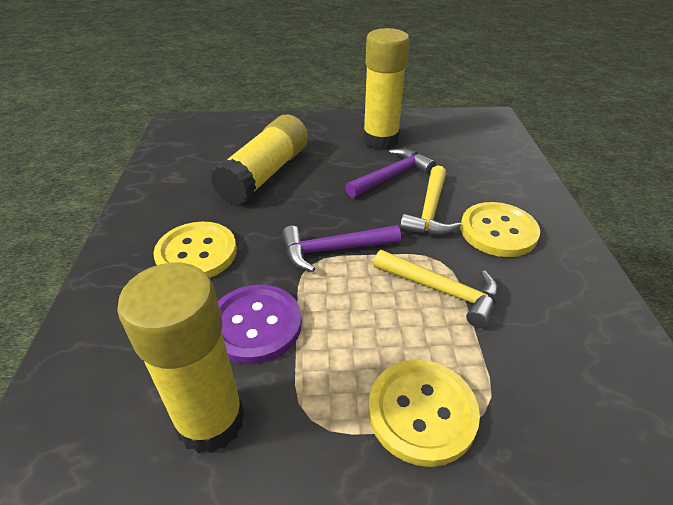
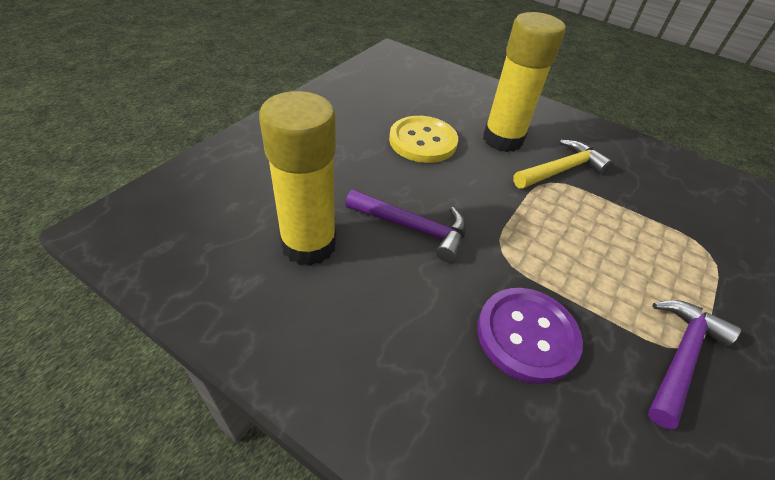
yellow button: 3 -> 1
yellow glue stick: 3 -> 2
yellow hammer: 2 -> 1

